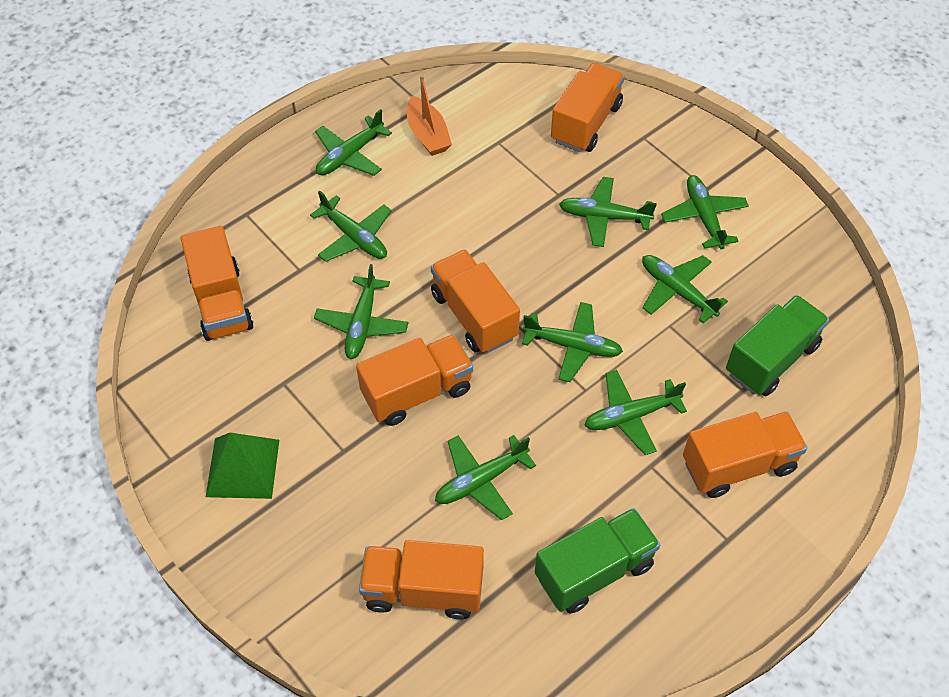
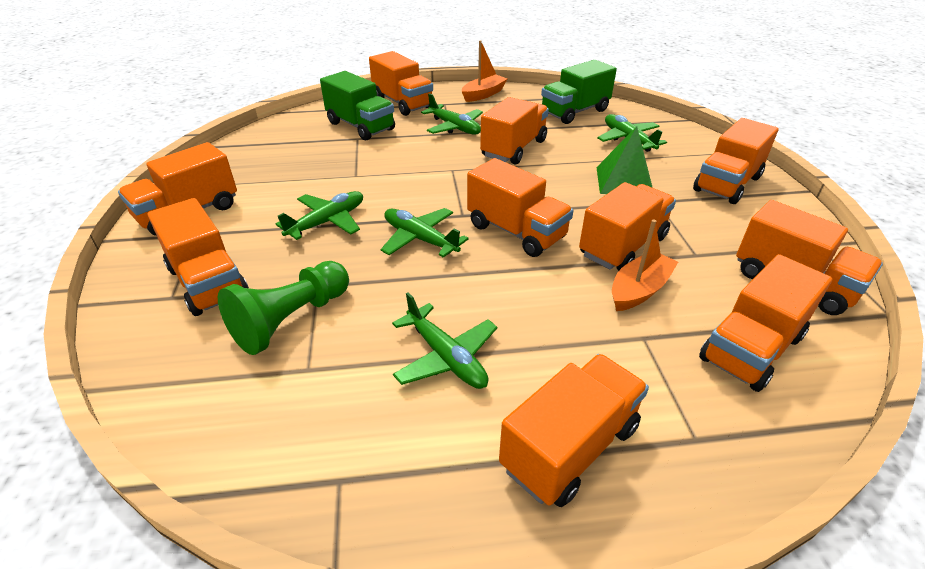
green pawn: 0 -> 1
green plane: 9 -> 5
orange boat: 1 -> 2
orange truck: 6 -> 10

